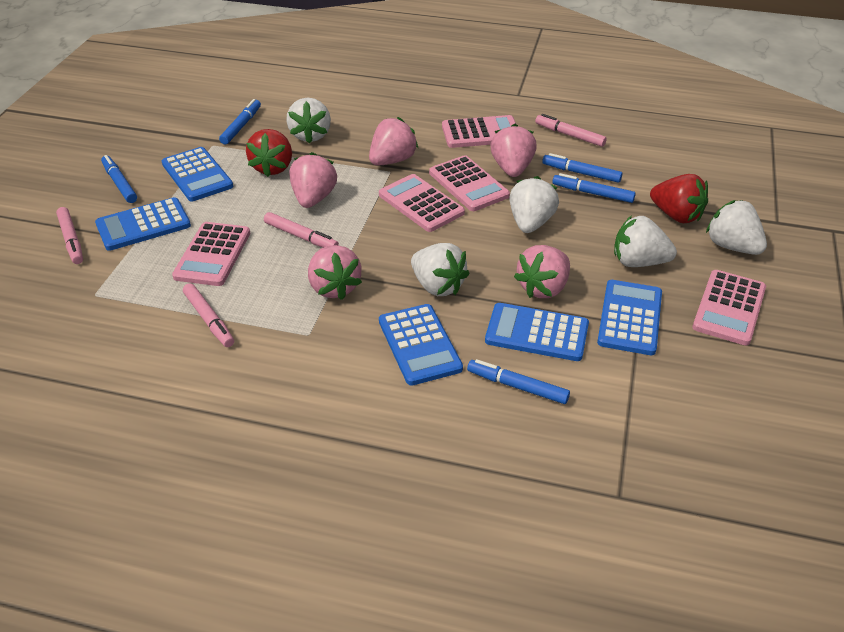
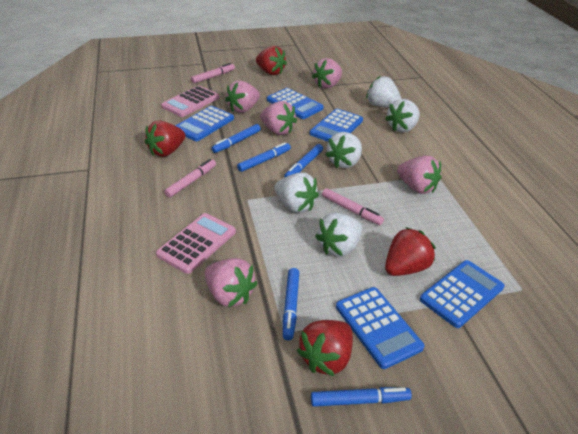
pink calculator: 5 -> 2
pink marker: 4 -> 3
red strawberry: 2 -> 4

